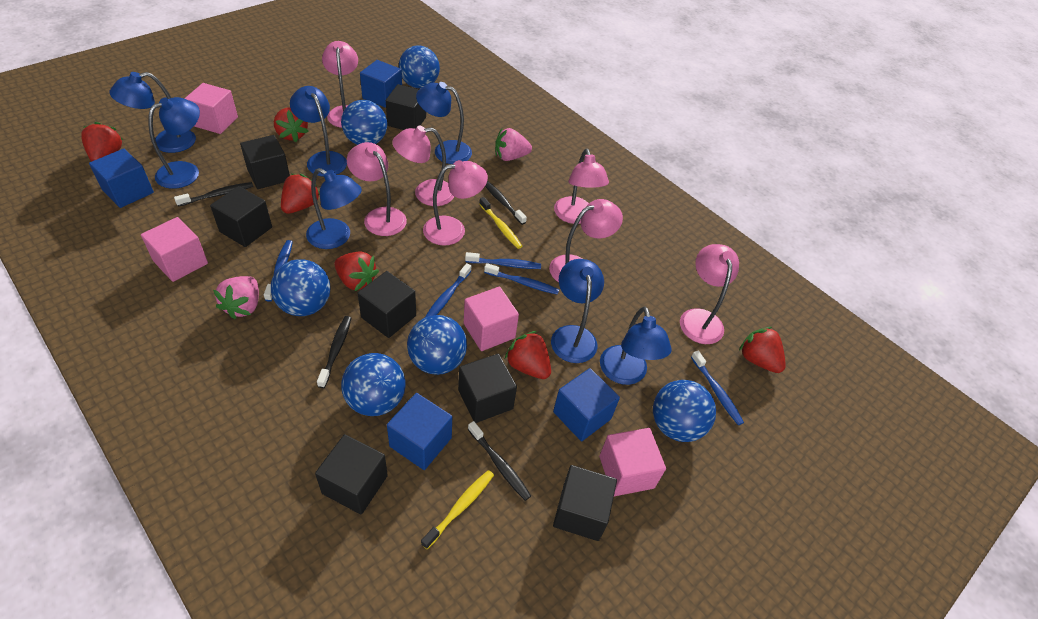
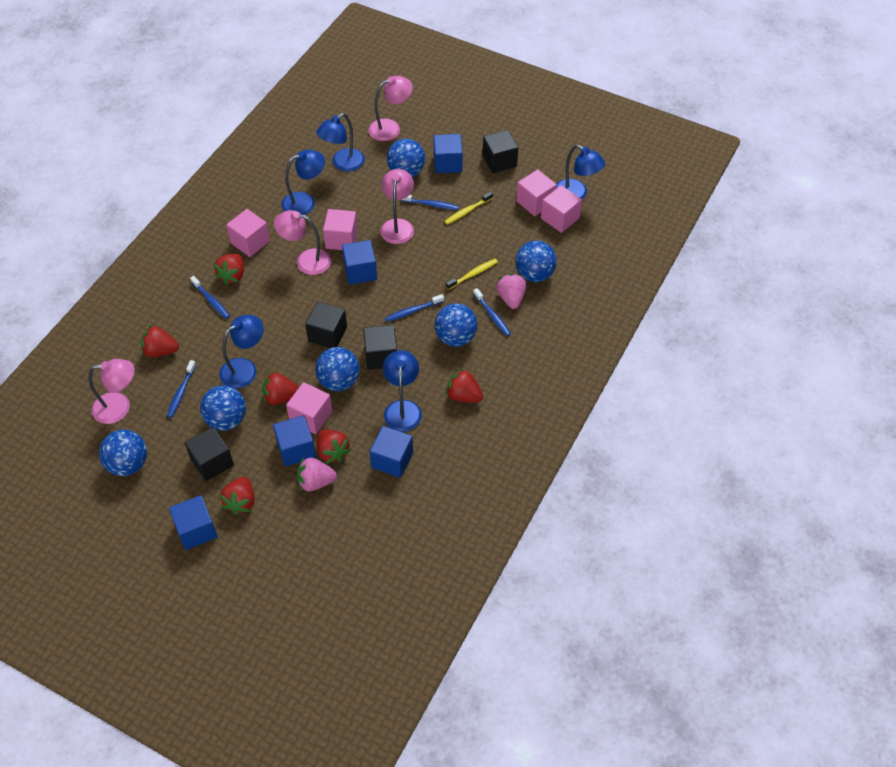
black cube: 7 -> 4
black toothbrush: 4 -> 0
blue cube: 4 -> 5
blue lamp: 7 -> 5
pink cube: 4 -> 5
pink lamp: 7 -> 4

